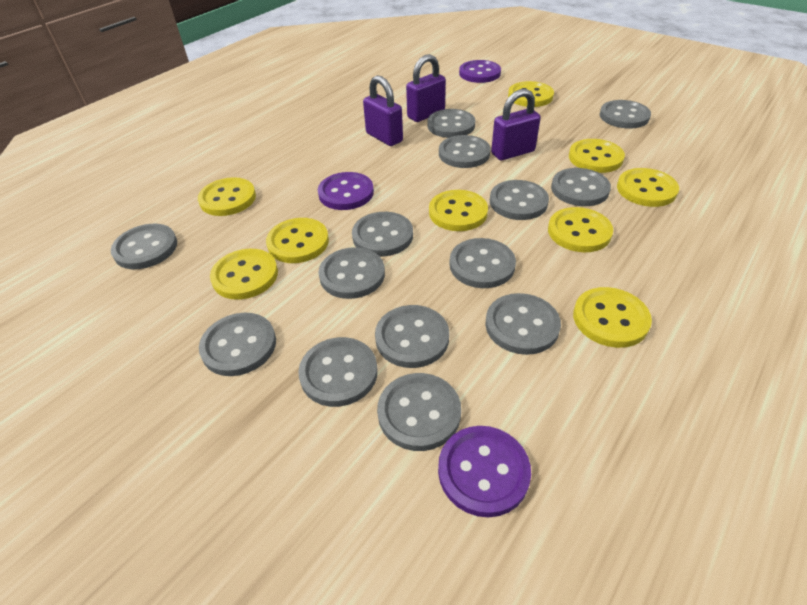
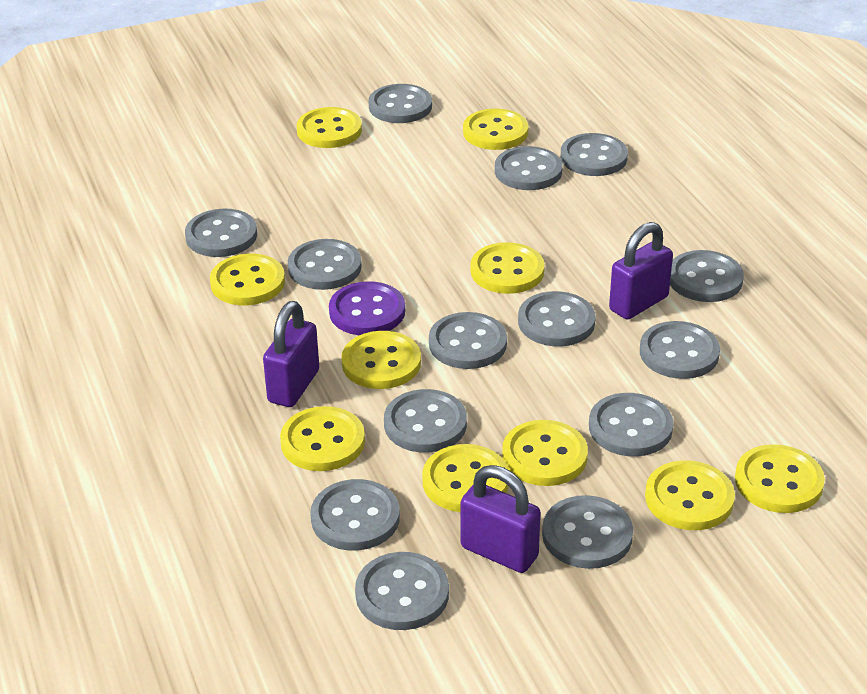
purple button: 3 -> 1
yellow button: 9 -> 10

